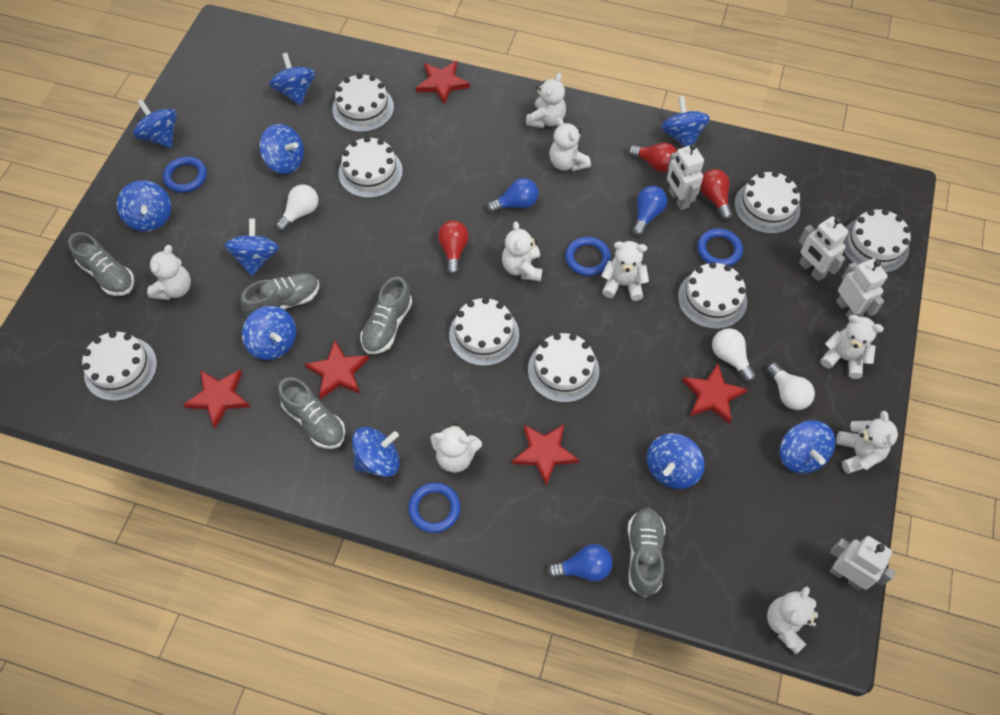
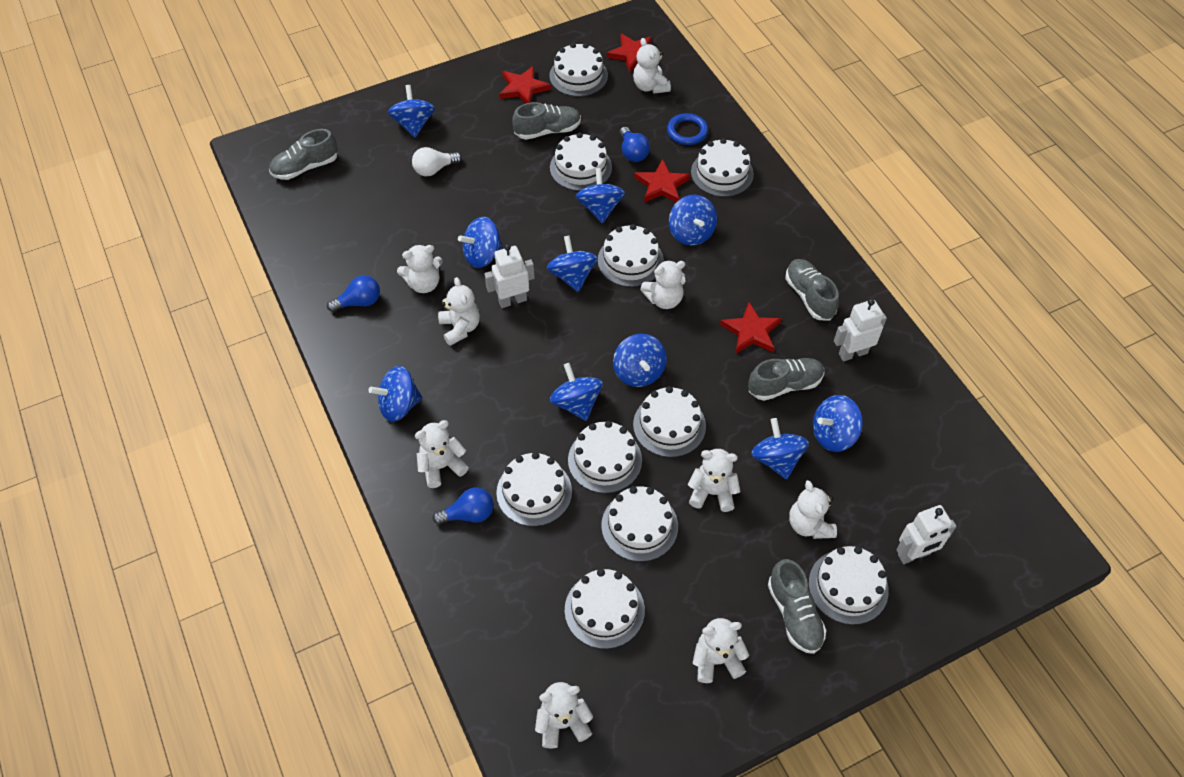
blue ring: 4 -> 1
red light bulb: 3 -> 0
red star: 5 -> 4
white cake: 8 -> 10
white light bulb: 3 -> 1
white robot: 4 -> 3

